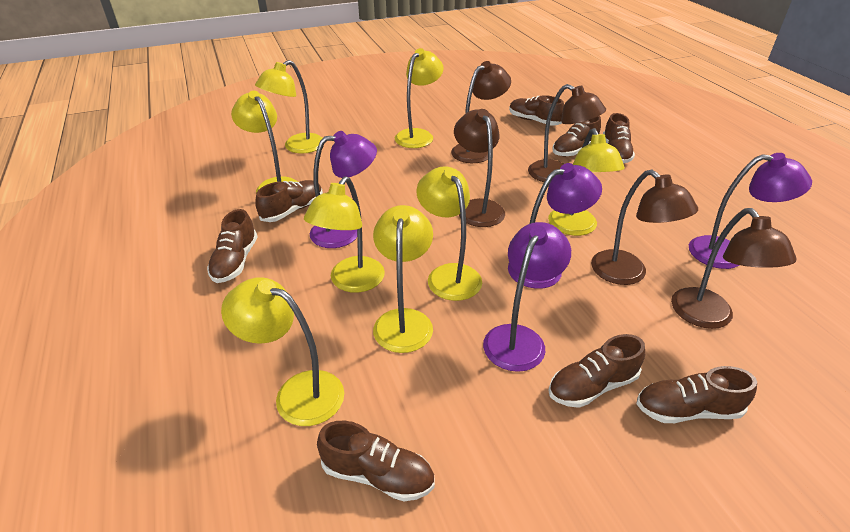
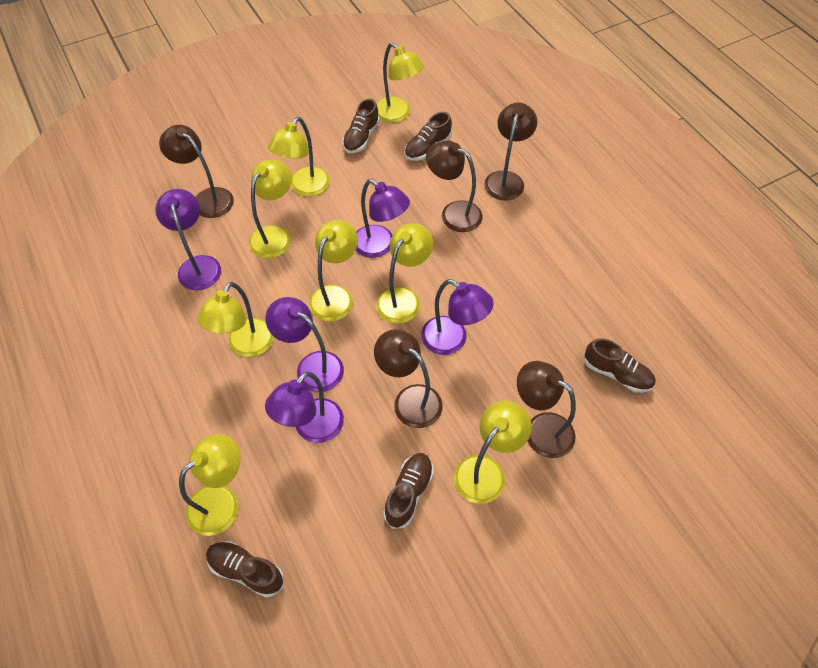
brown shoe: 8 -> 5
purple lamp: 4 -> 5

